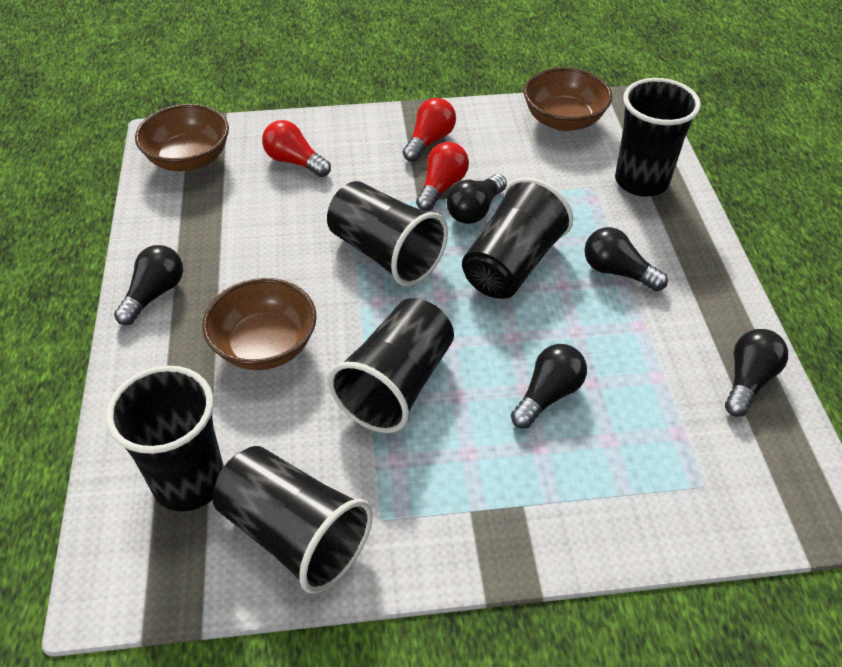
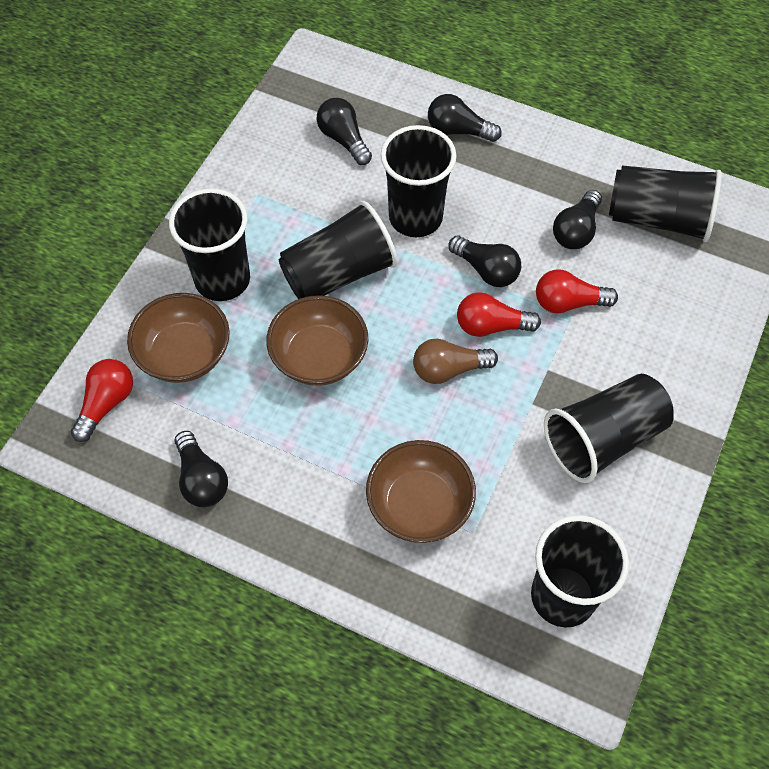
brown light bulb: 0 -> 1

